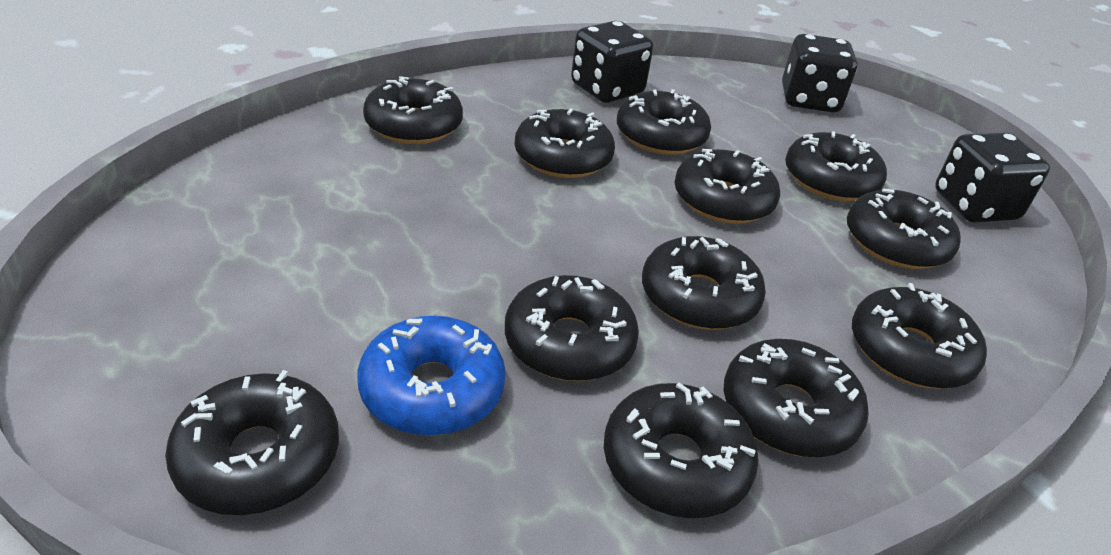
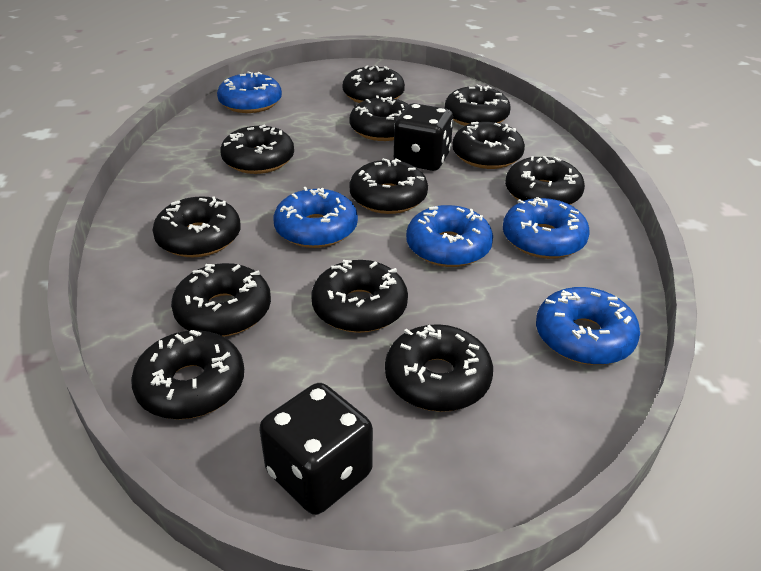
black dice: 3 -> 2
blue donut: 1 -> 5

